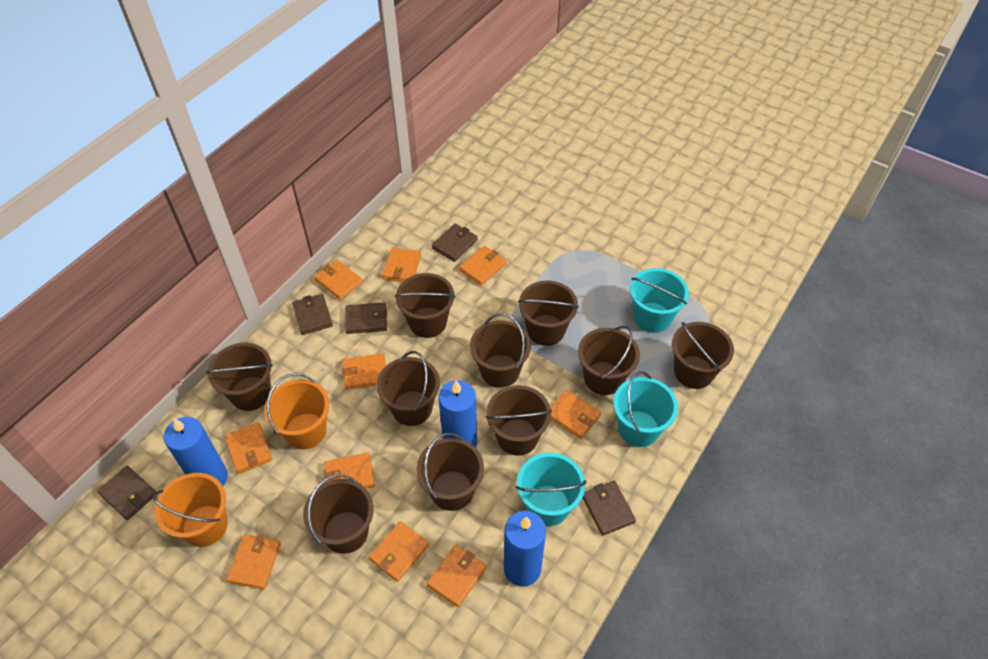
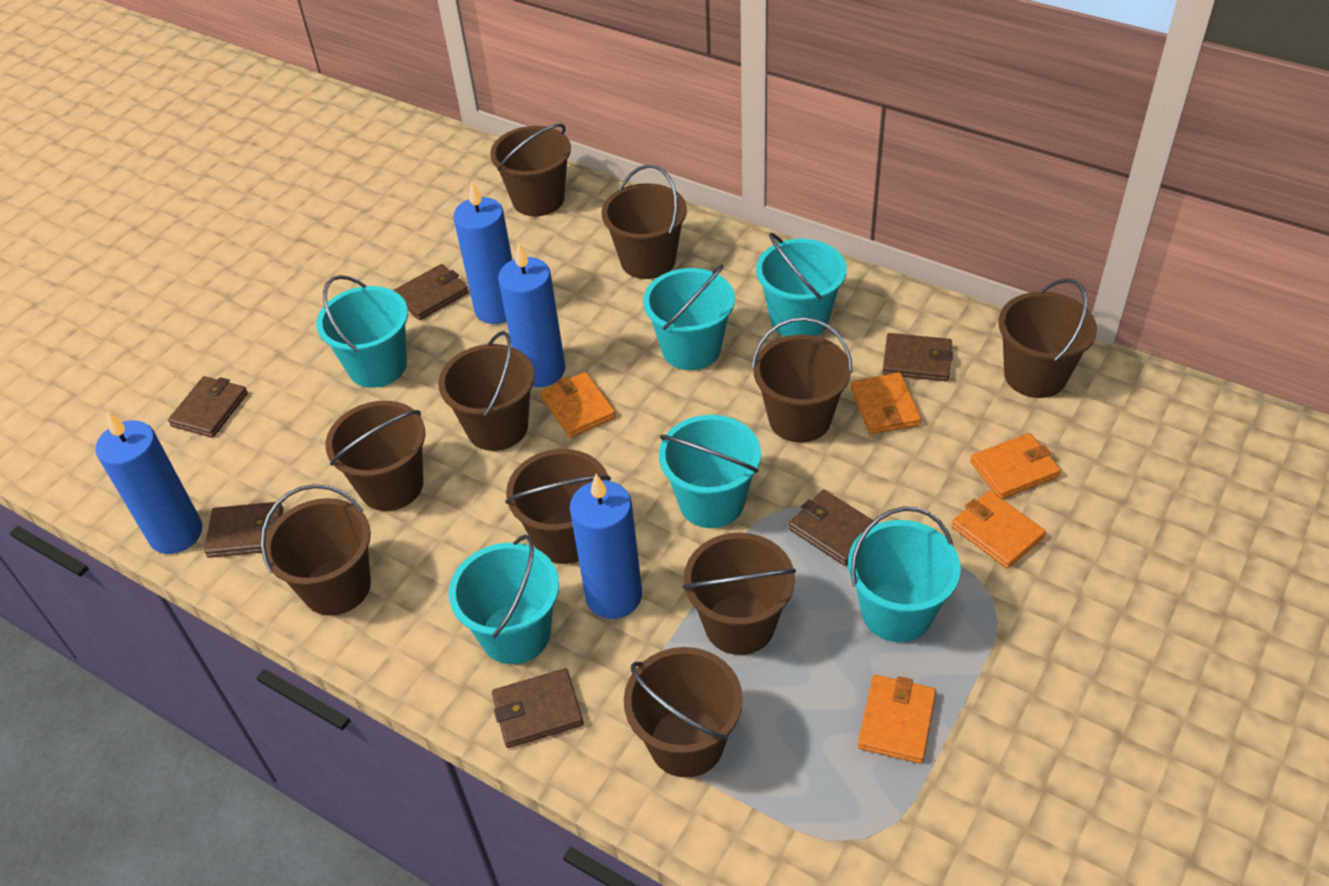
blue candle: 3 -> 4
brown wallet: 5 -> 6
orange bucket: 2 -> 0
orange wallet: 10 -> 5
turquoise bucket: 3 -> 6

